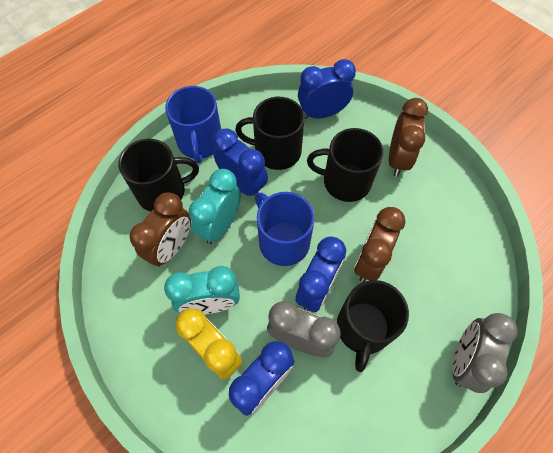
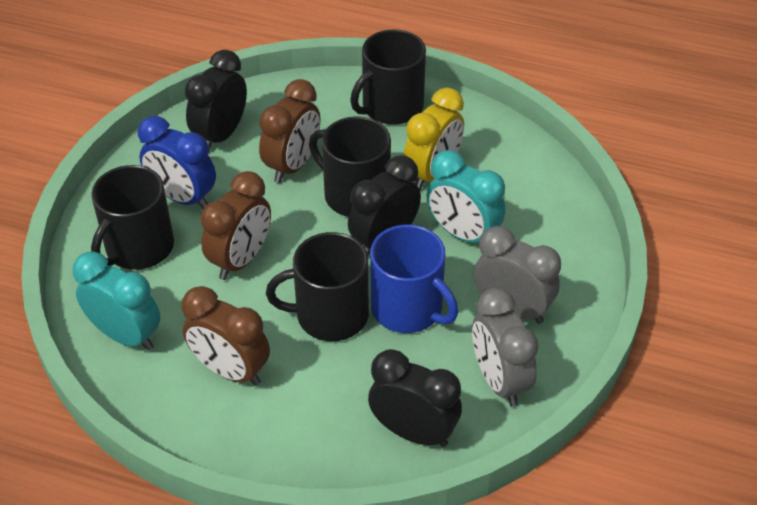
black clock: 0 -> 3
blue clock: 4 -> 1
blue mug: 2 -> 1

